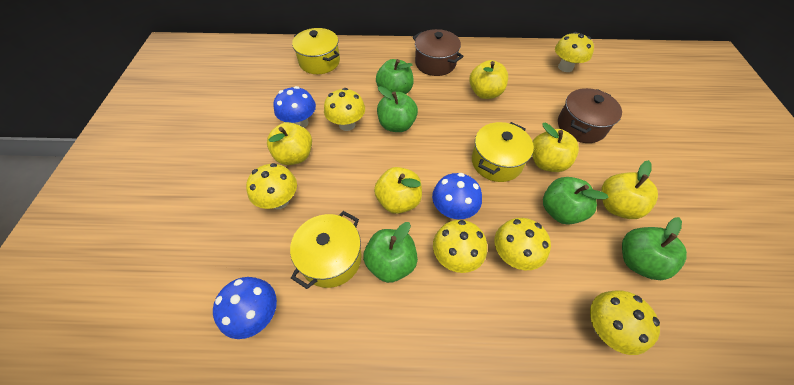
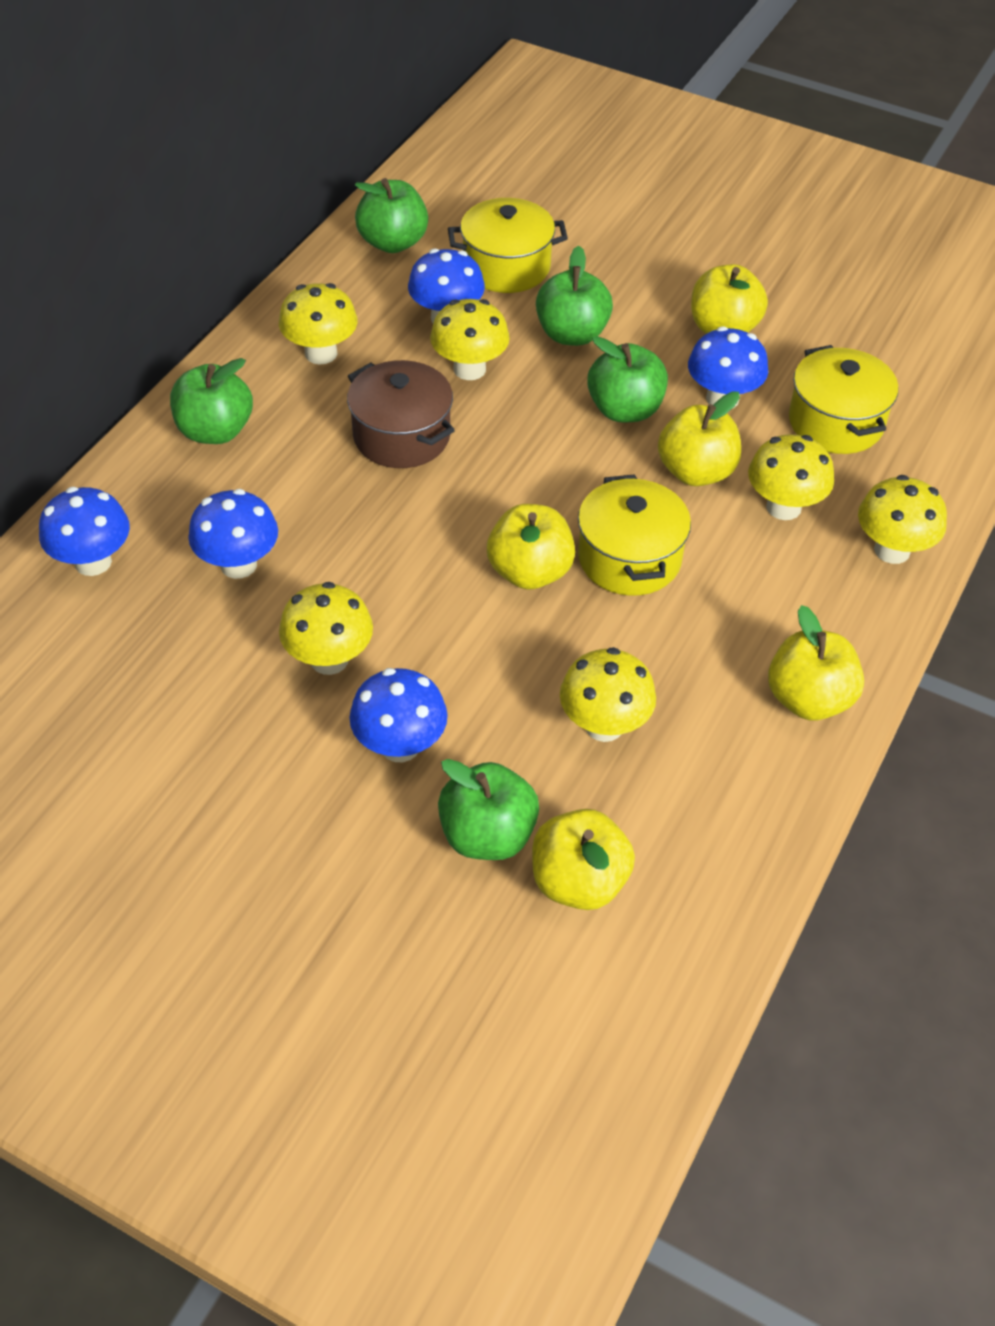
blue mushroom: 3 -> 5
brown pot: 2 -> 1

